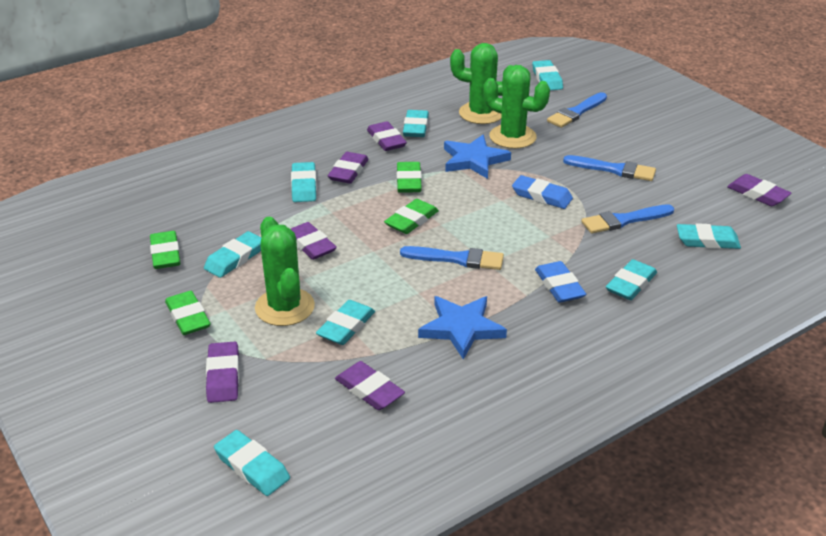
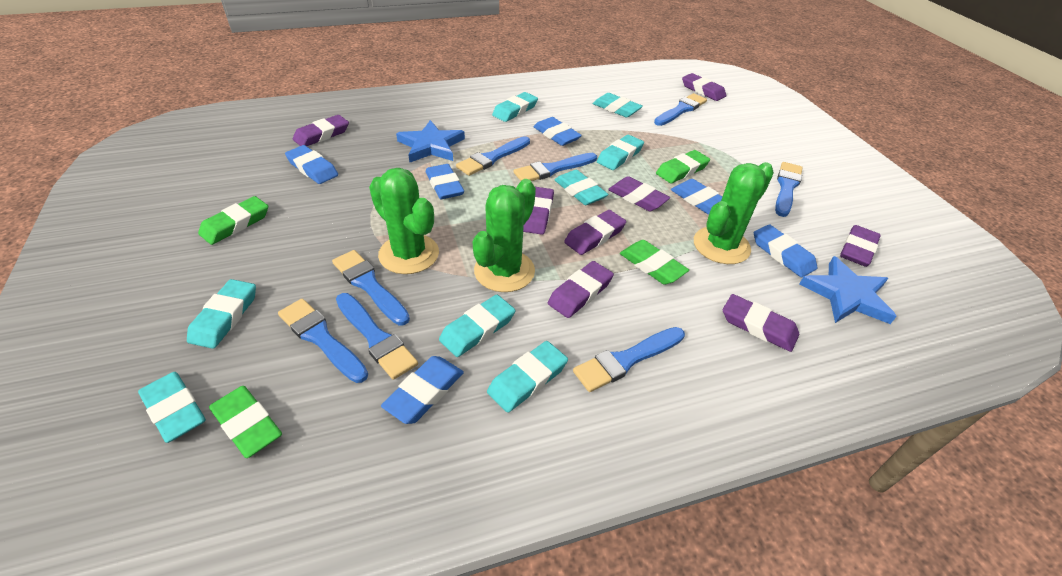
blue brush: 4 -> 8
blue eraser: 2 -> 6
purple eraser: 6 -> 8

